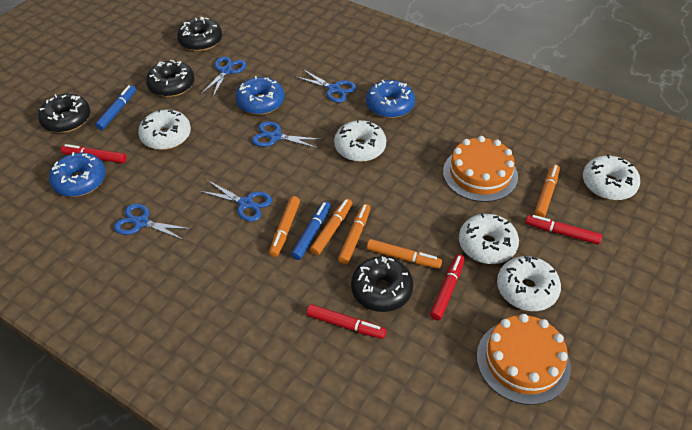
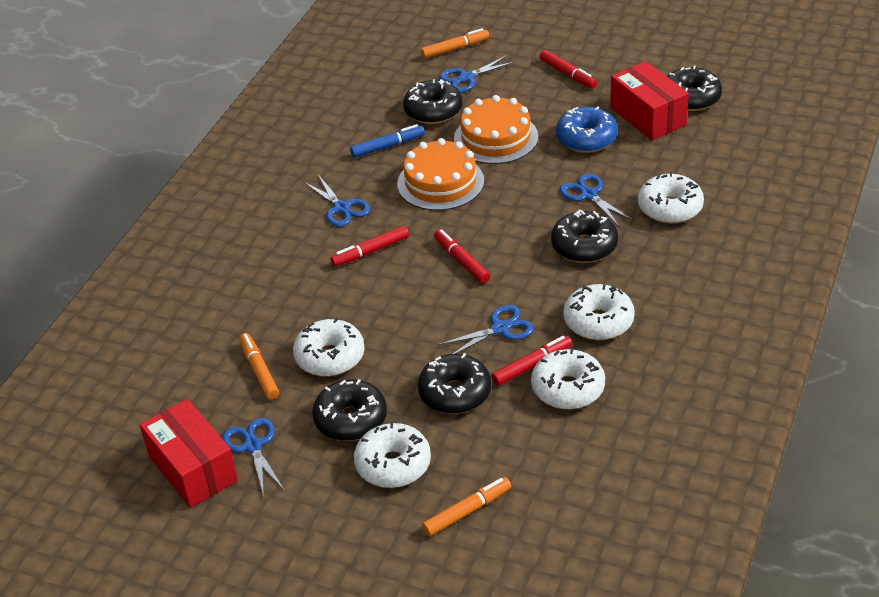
black donut: 4 -> 5
blue donut: 3 -> 1
blue marker: 2 -> 1
orange marker: 5 -> 3
red box: 0 -> 2

